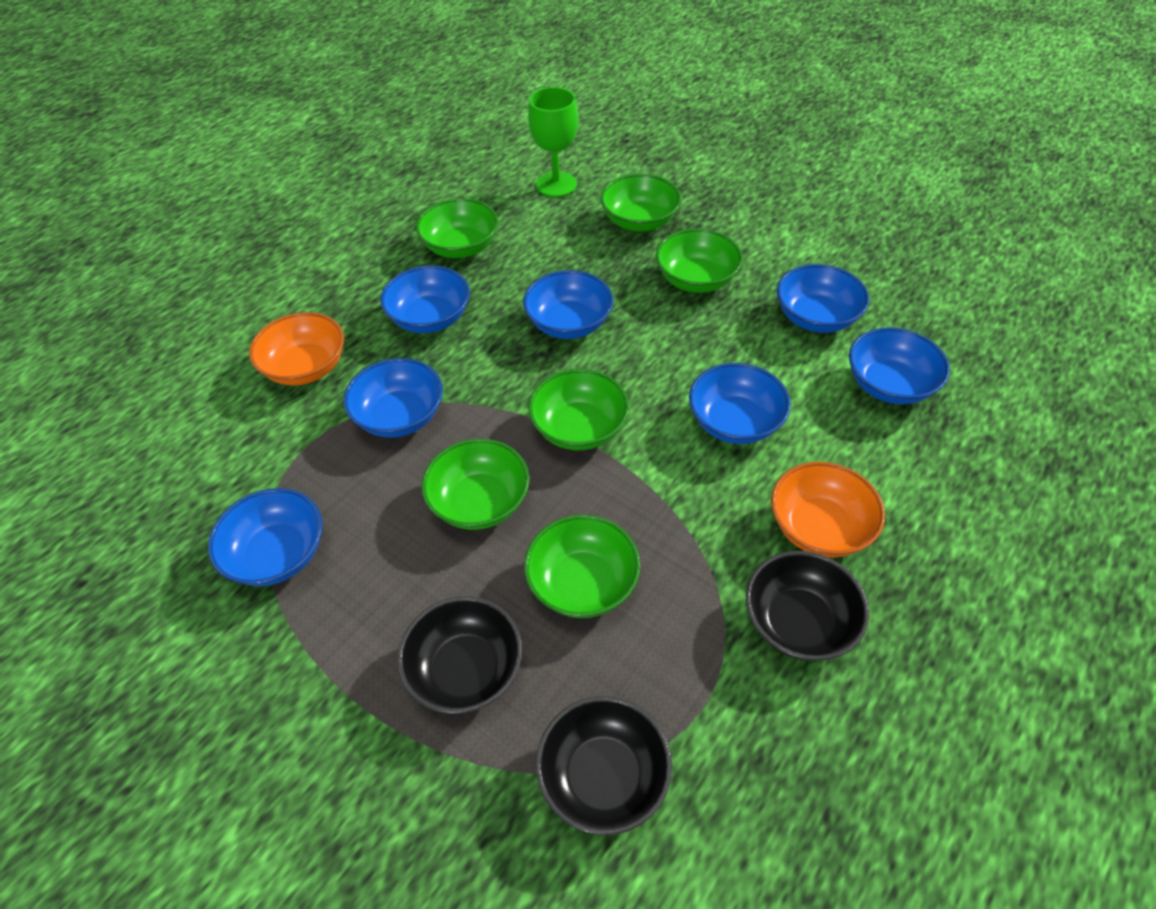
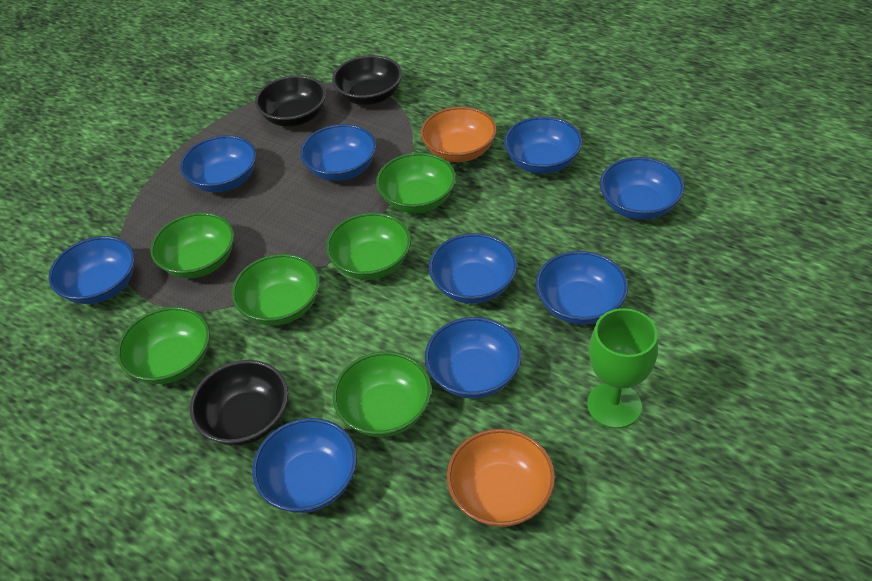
blue bowl: 7 -> 9

